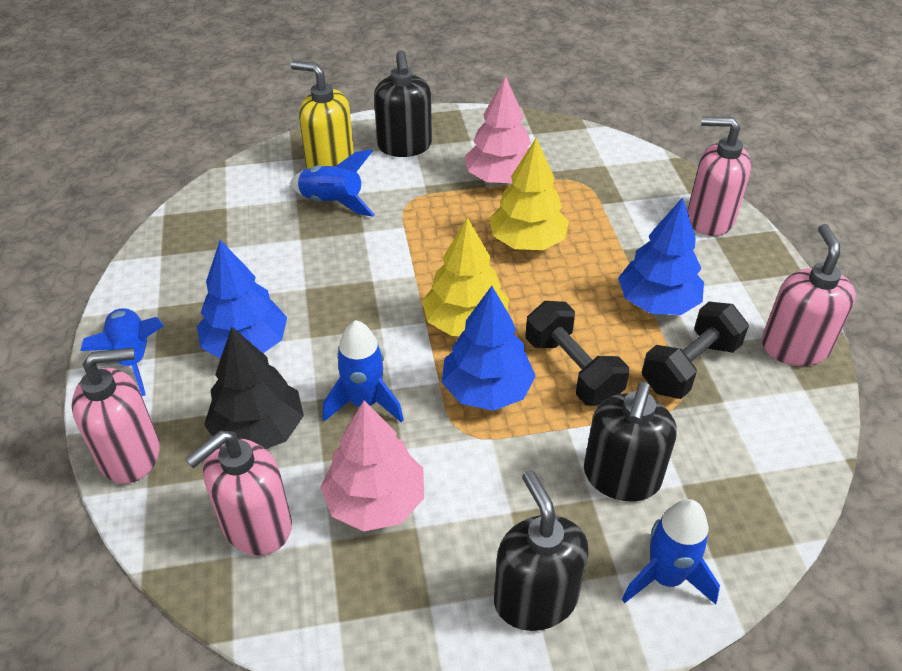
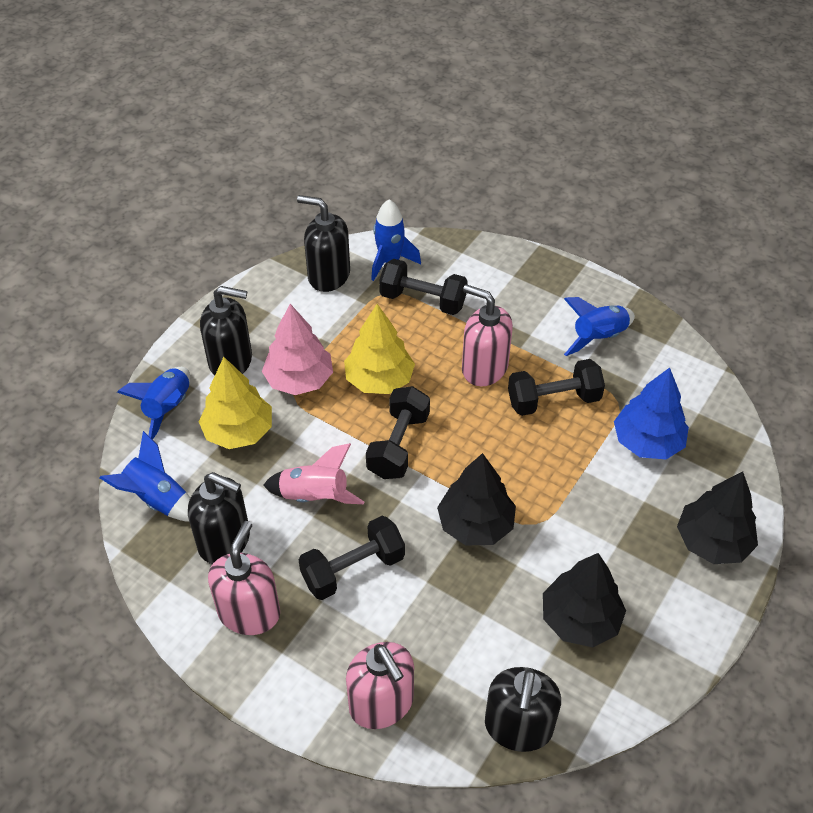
black dumbbell: 2 -> 4
black soap dispenser: 3 -> 4
black tree: 1 -> 3
blue tree: 3 -> 1
pink rocket: 0 -> 1
pink soap dispenser: 4 -> 3
pink tree: 2 -> 1
yellow soap dispenser: 1 -> 0

